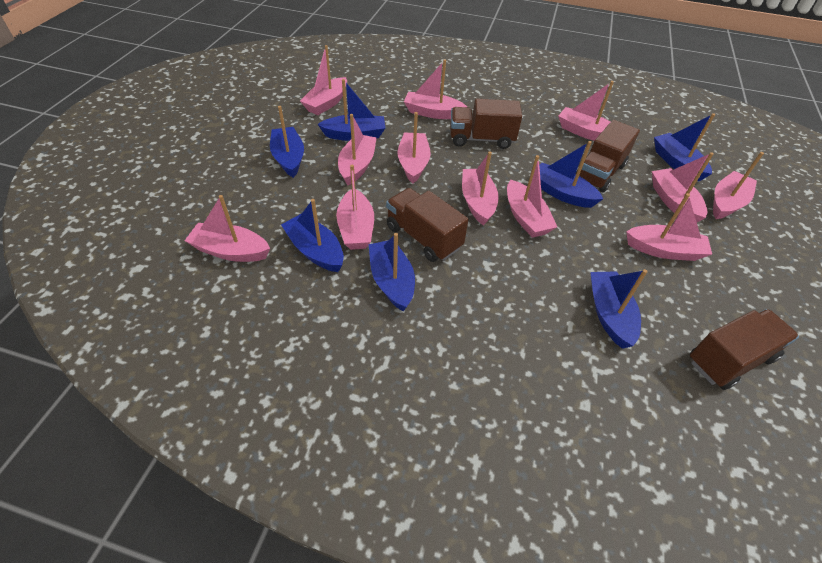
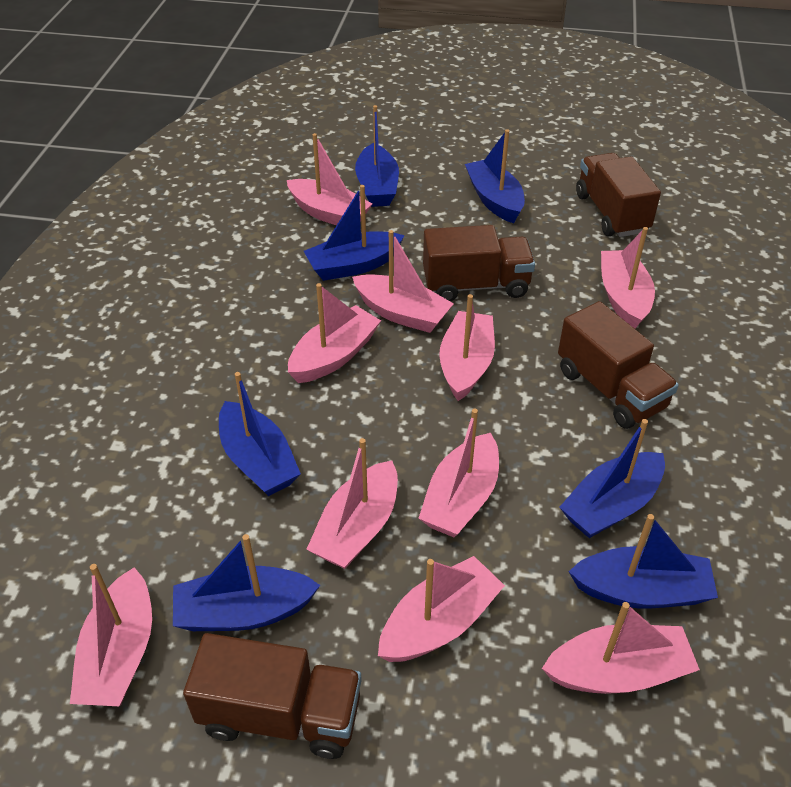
pink boat: 12 -> 10

